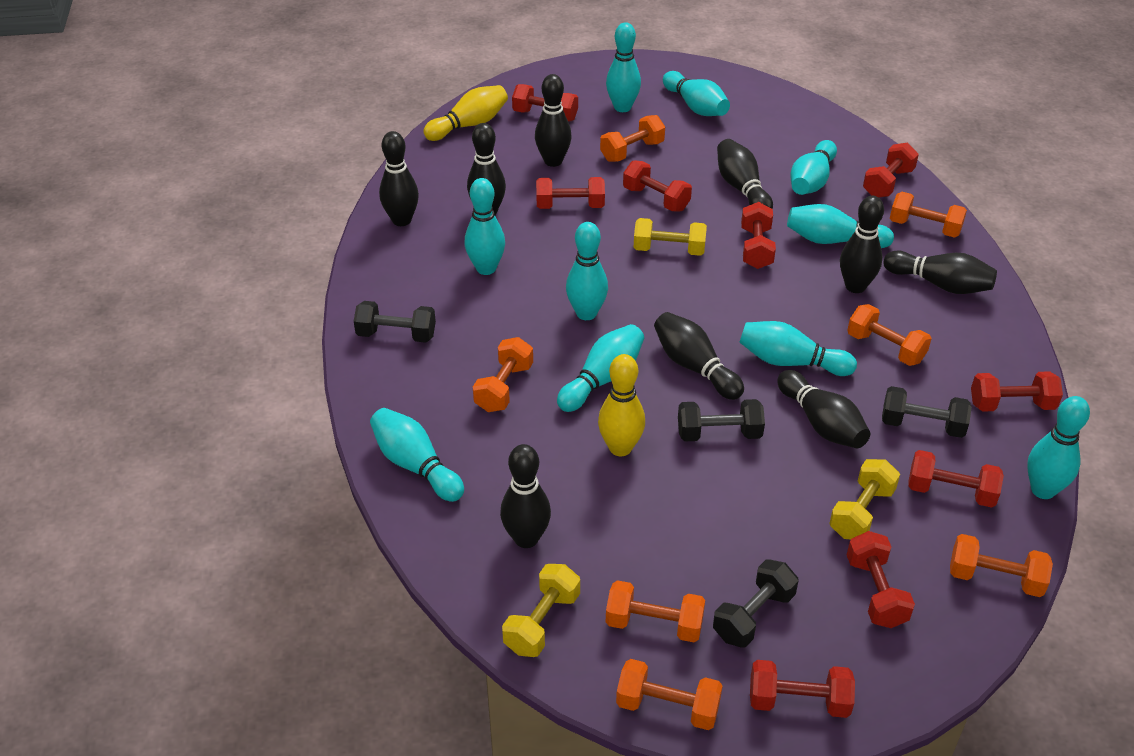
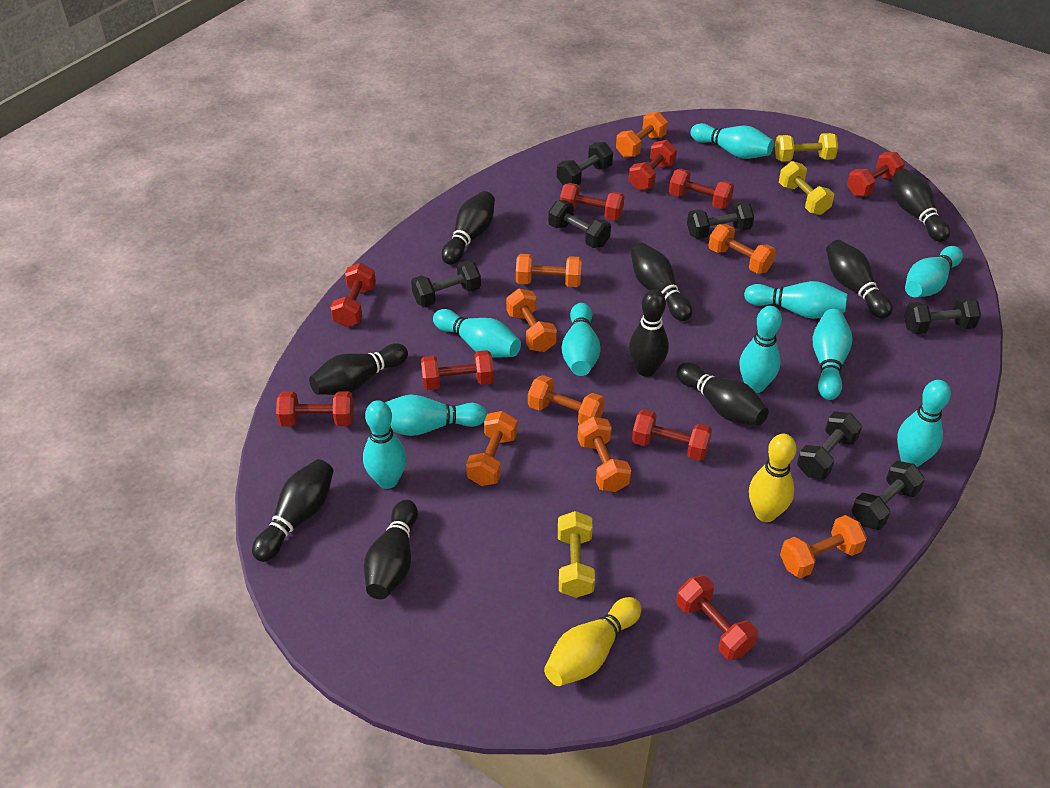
black dumbbell: 4 -> 7
orange dumbbell: 7 -> 8

